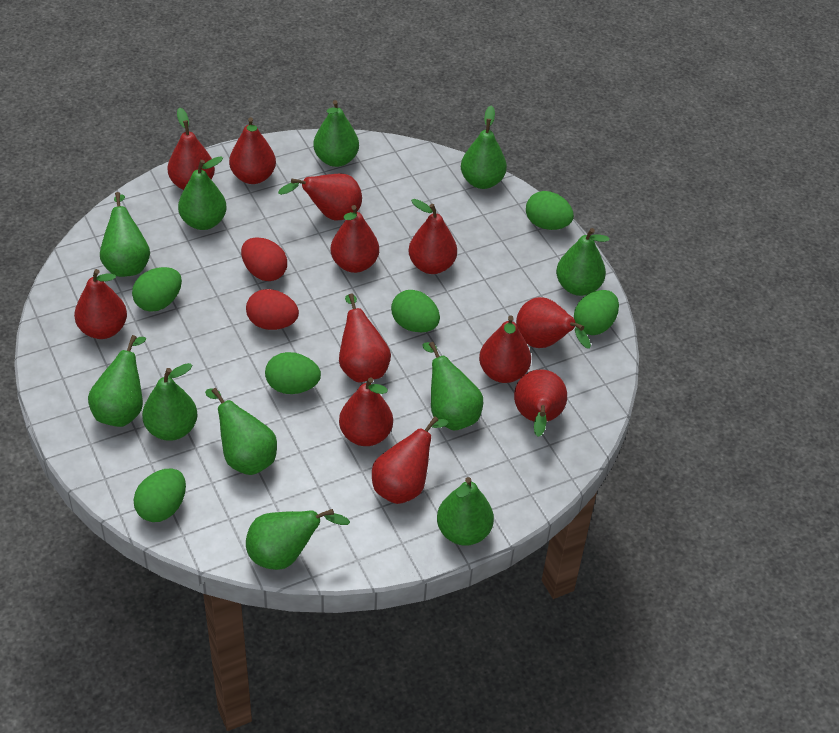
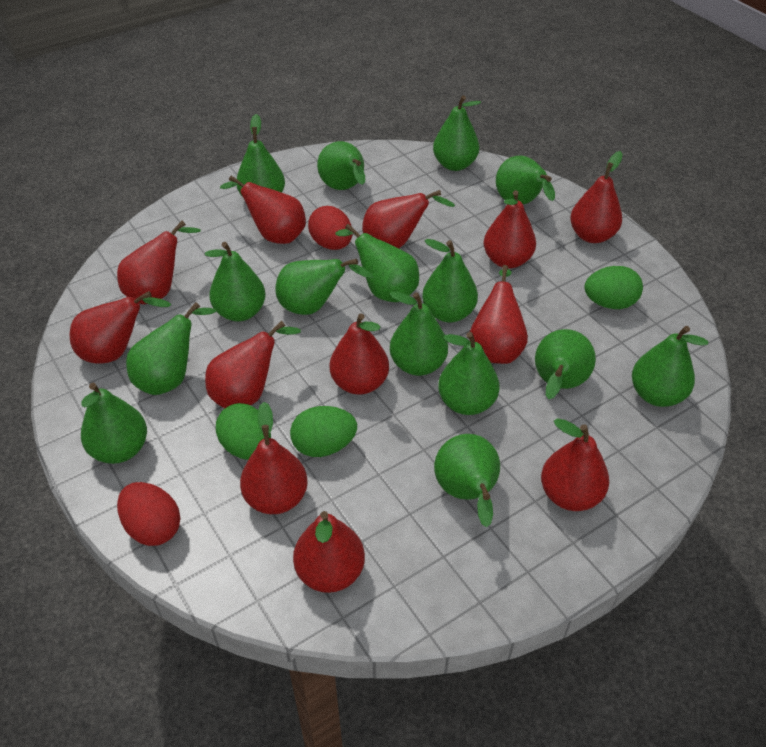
green egg: 6 -> 3
green pear: 11 -> 15

